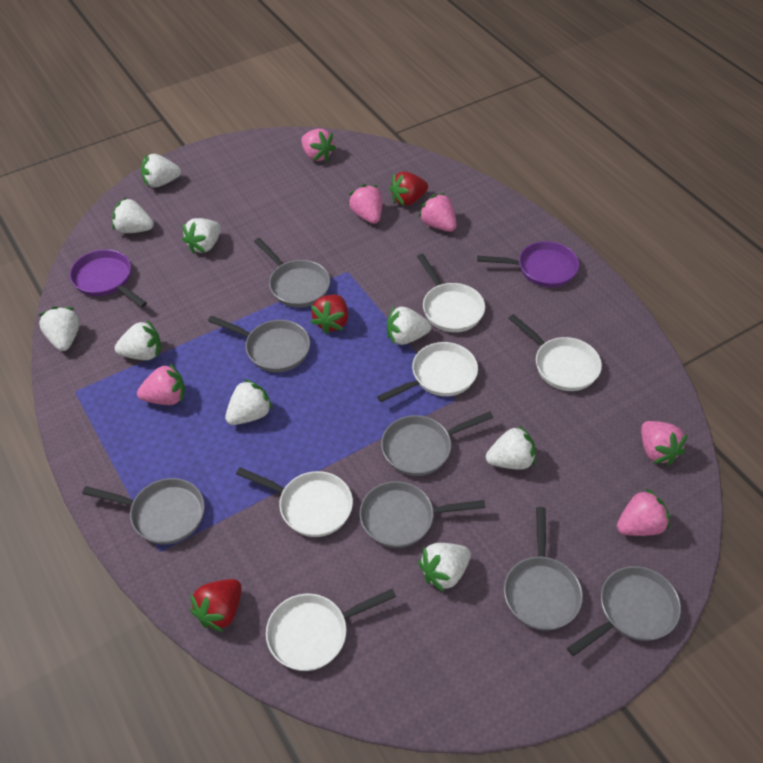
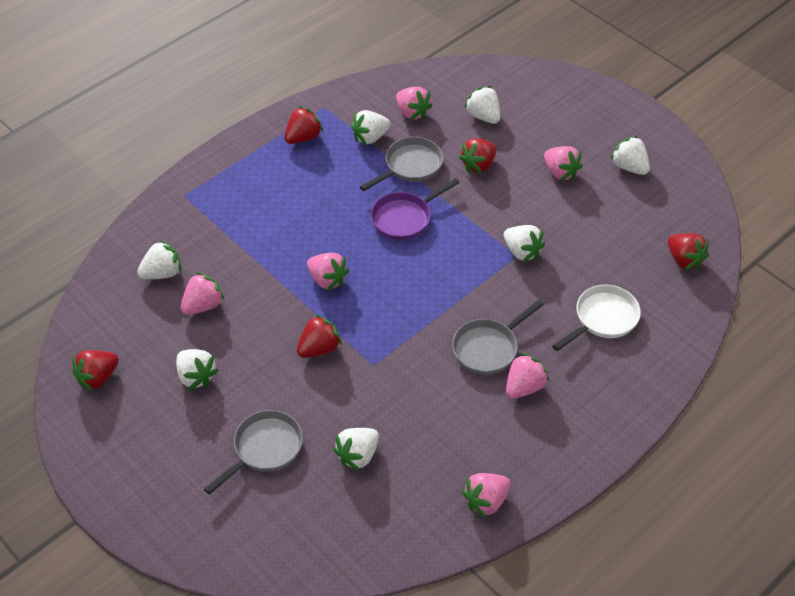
grey pan: 7 -> 3
purple pan: 2 -> 1
red strawberry: 3 -> 5
white pan: 5 -> 1
white strawberry: 9 -> 7

